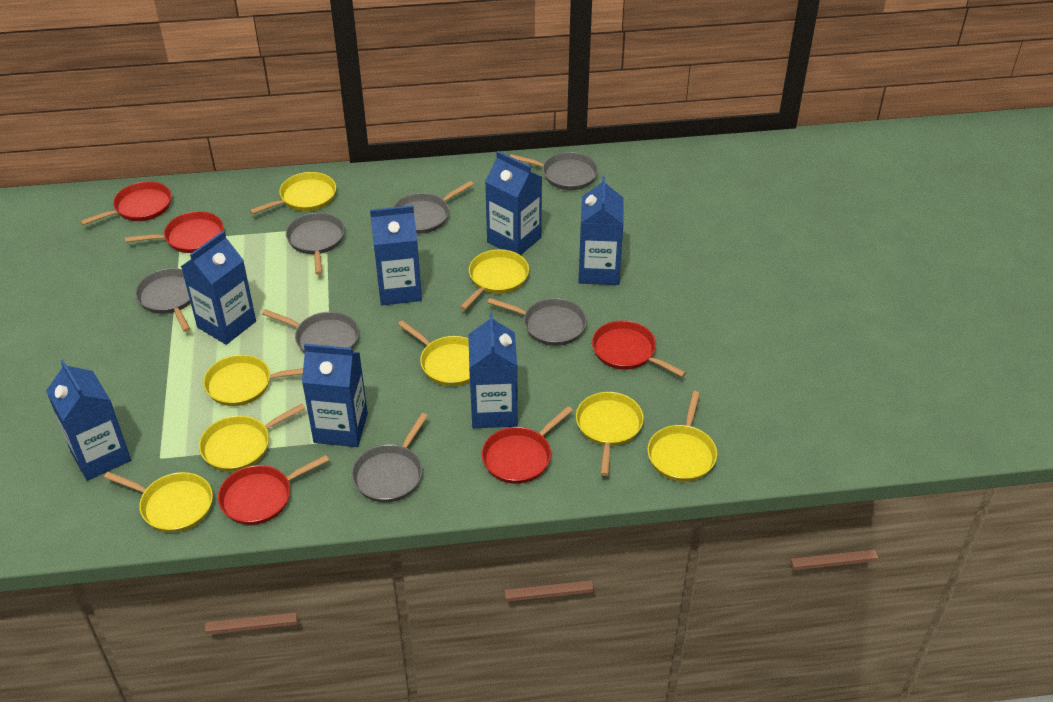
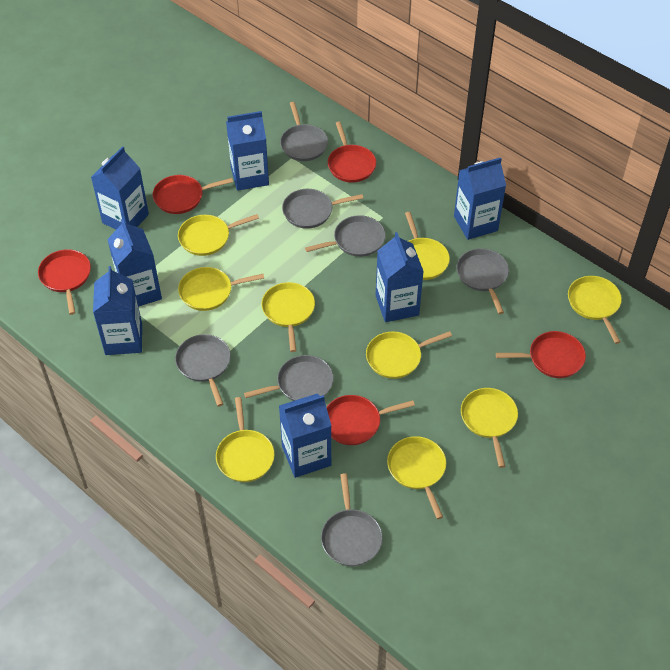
yellow pan: 8 -> 9

